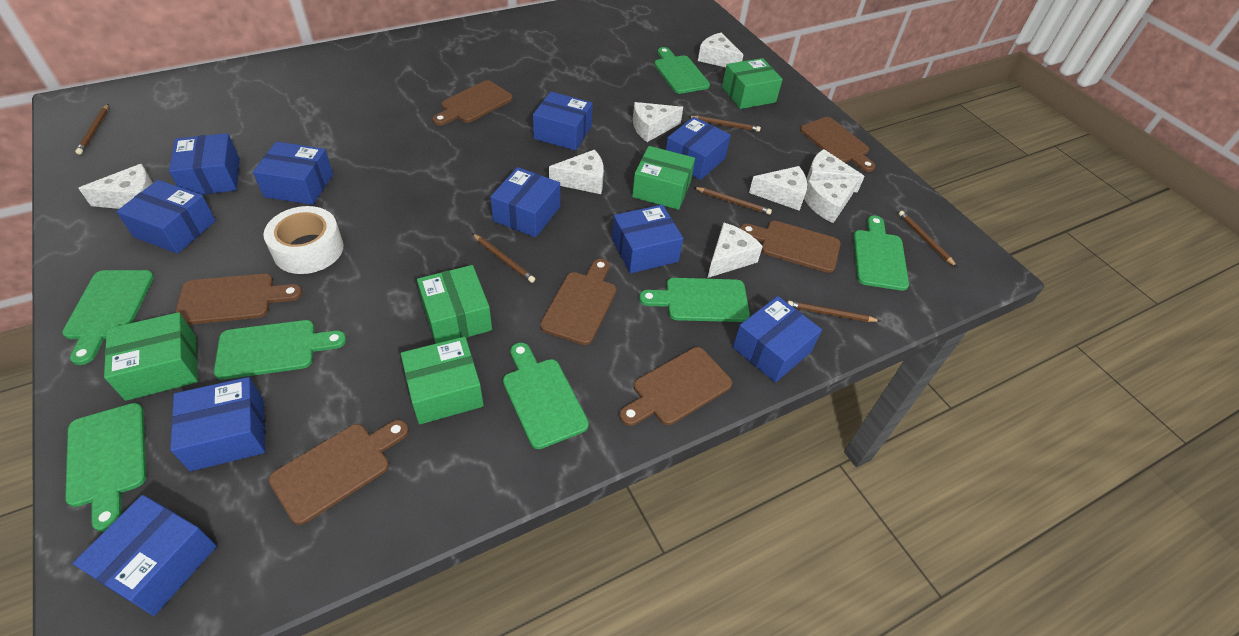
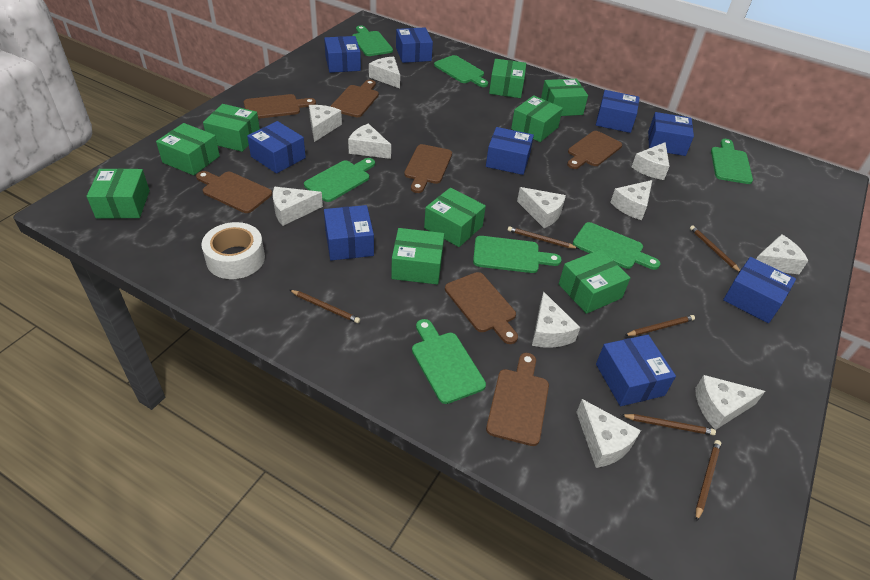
blue box: 10 -> 9
green box: 5 -> 9
white cheese: 8 -> 11

